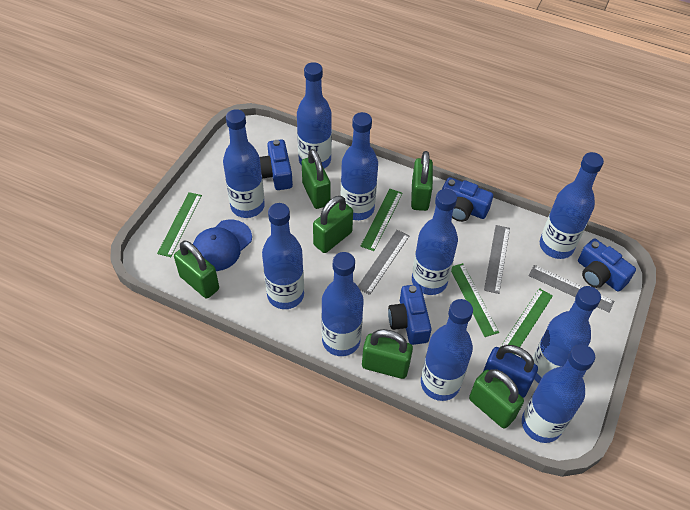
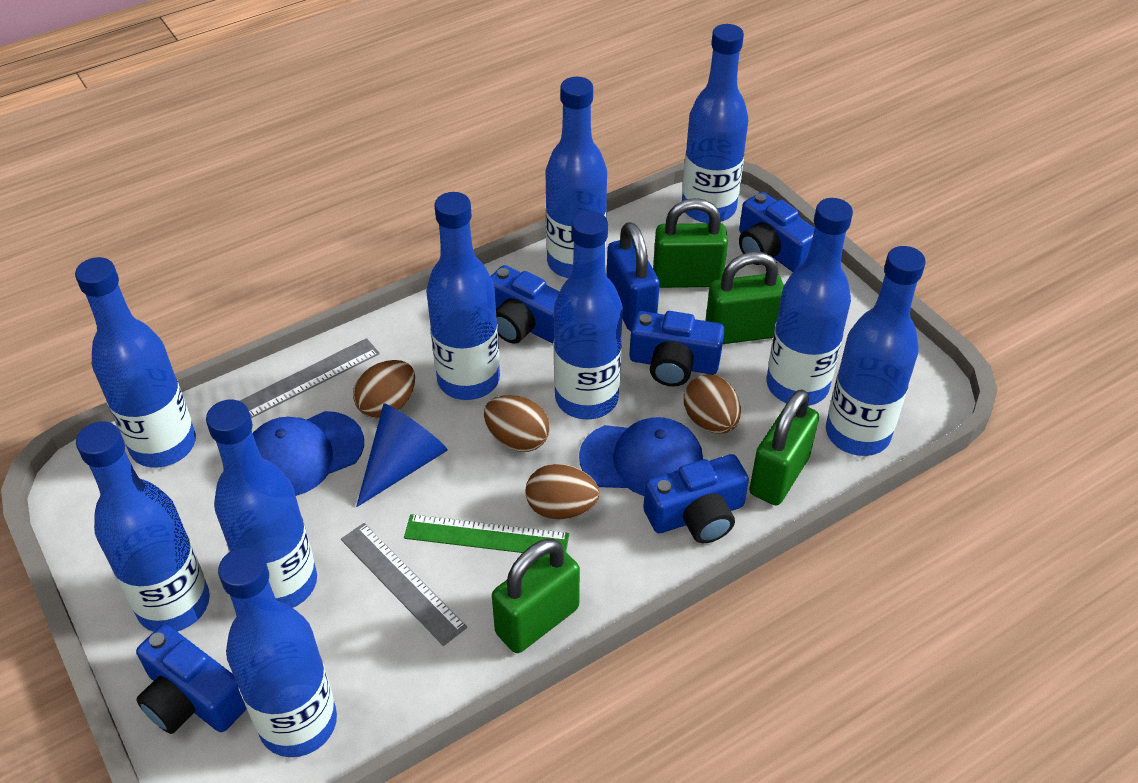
blue camera: 4 -> 5
blue cap: 1 -> 2
blue cone: 0 -> 1
brown egg: 0 -> 4
green padlock: 6 -> 4
green ruler: 4 -> 1
grey ruler: 3 -> 2

